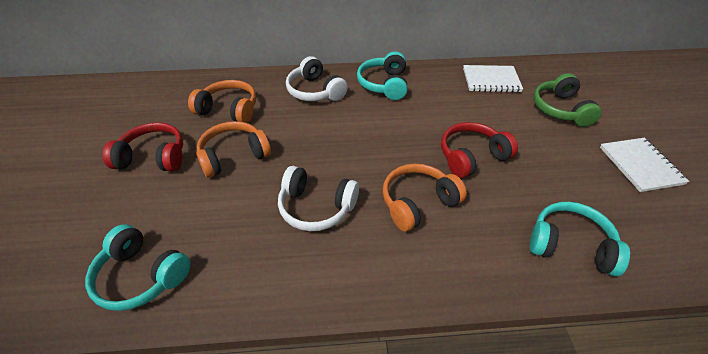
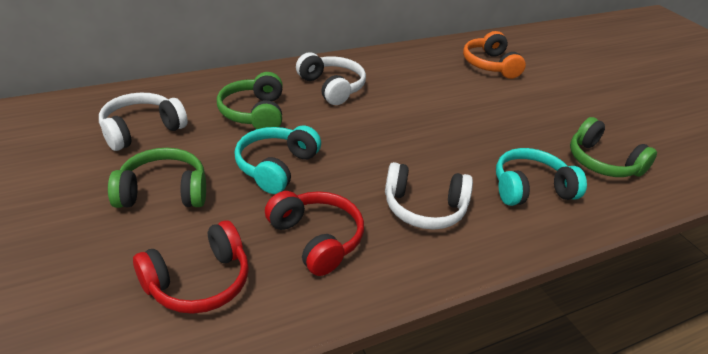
green headphones: 1 -> 3
orange headphones: 3 -> 1
turquoise headphones: 3 -> 2
white headphones: 2 -> 3
white notebook: 2 -> 0

